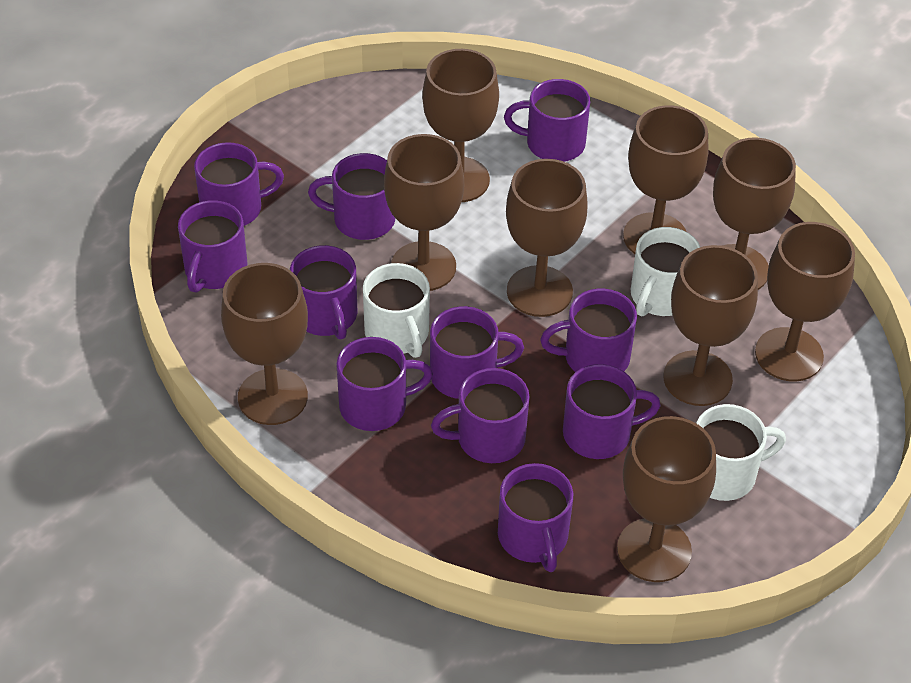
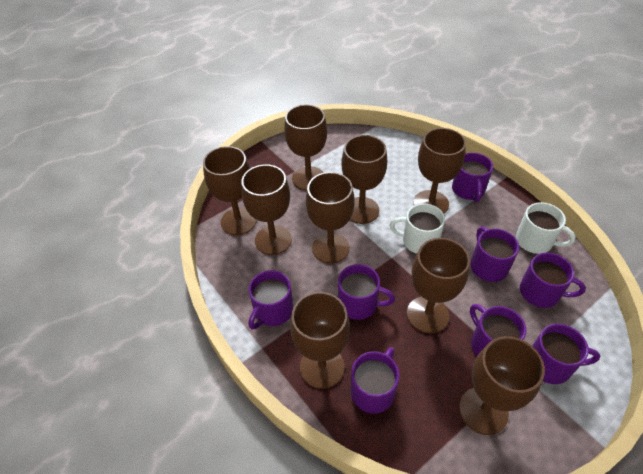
purple mug: 11 -> 8
white mug: 3 -> 2

